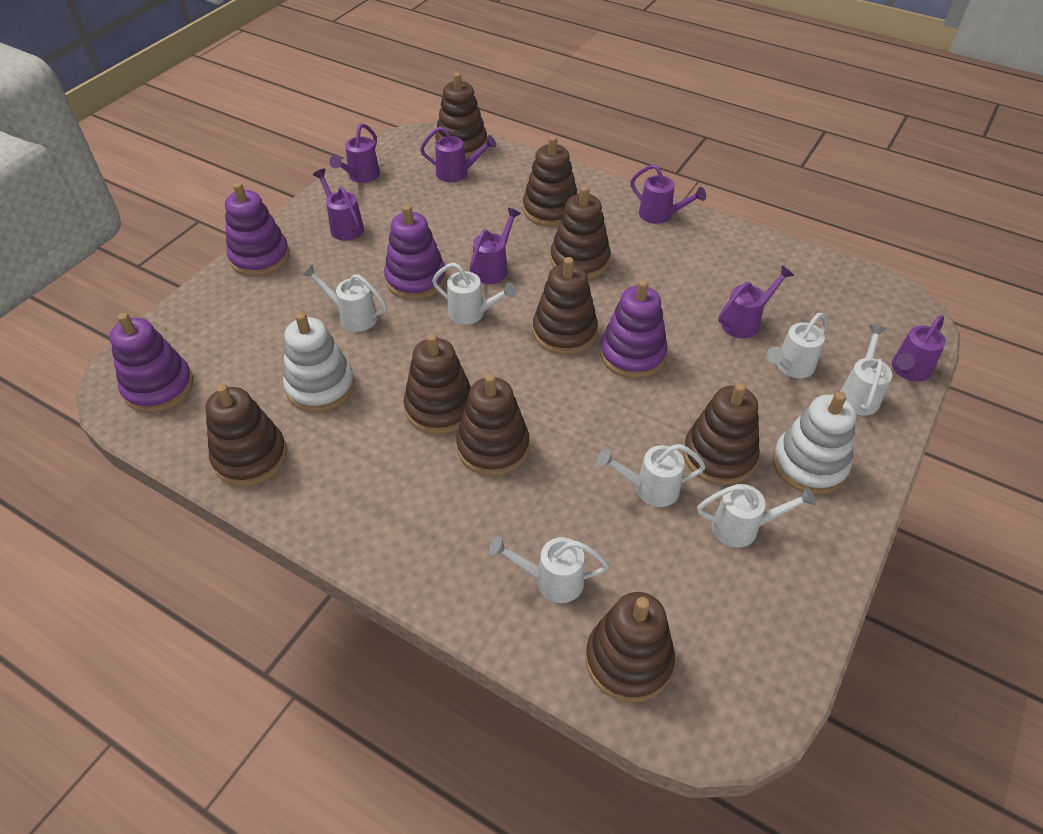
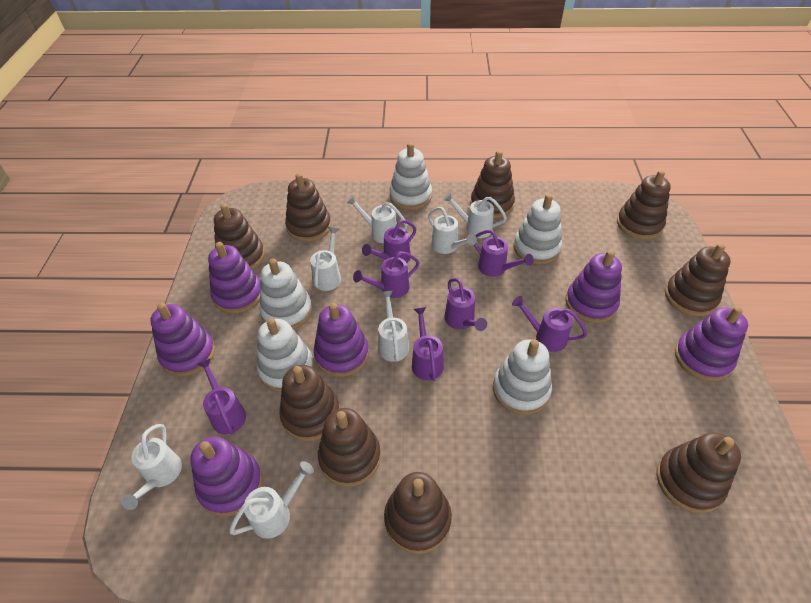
purple stacking toy: 4 -> 6
white stacking toy: 2 -> 5

